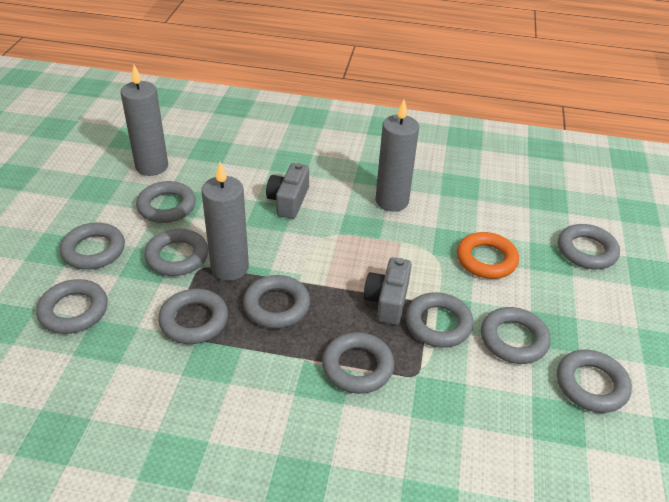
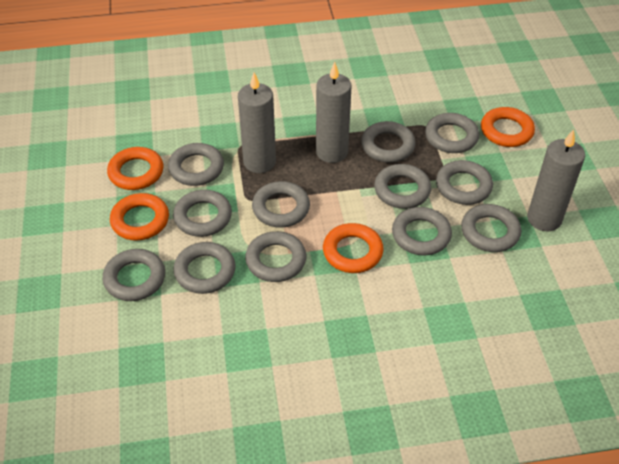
grey camera: 2 -> 0
grey ring: 11 -> 12
orange ring: 1 -> 4

